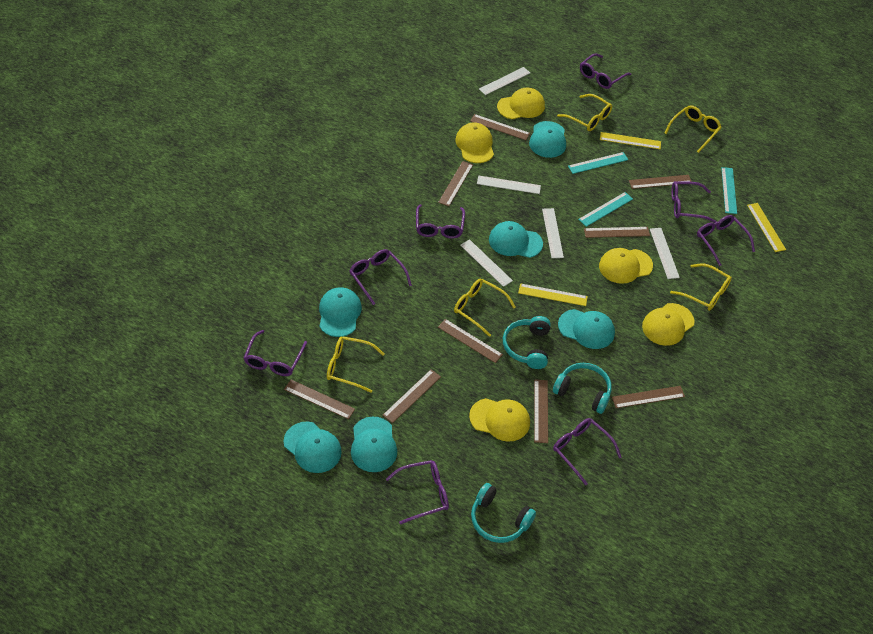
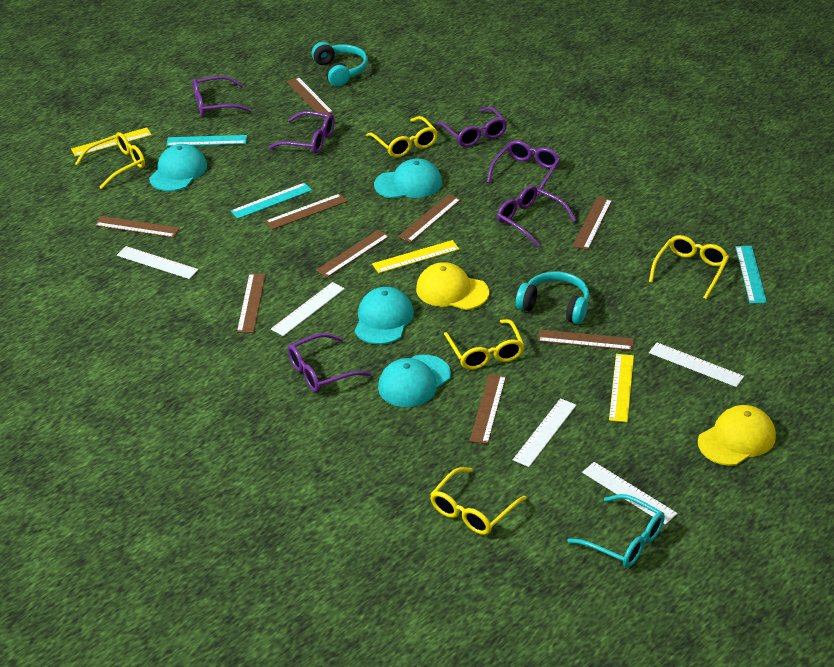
purple glasses: 8 -> 6
turquoise cap: 6 -> 4
turquoise glasses: 0 -> 1
turquoise headphones: 3 -> 2
yellow cap: 5 -> 2

